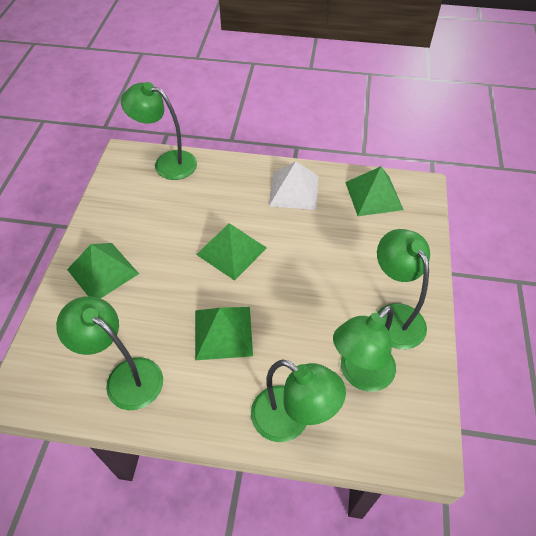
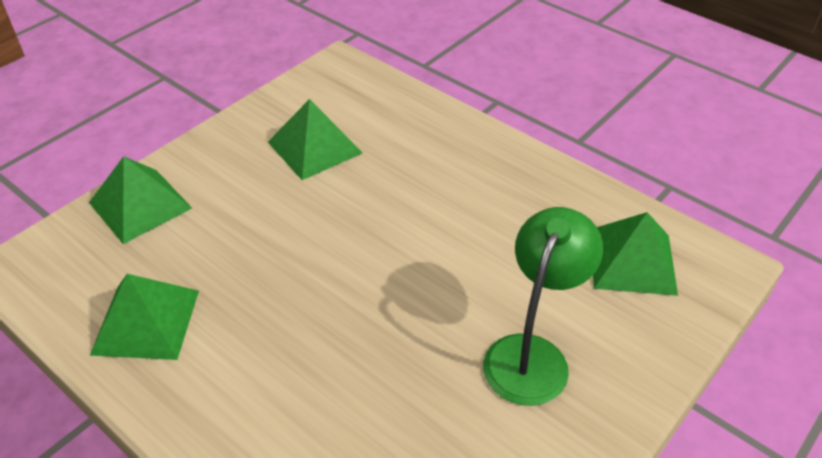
green lamp: 5 -> 1
white pyramid: 1 -> 0

